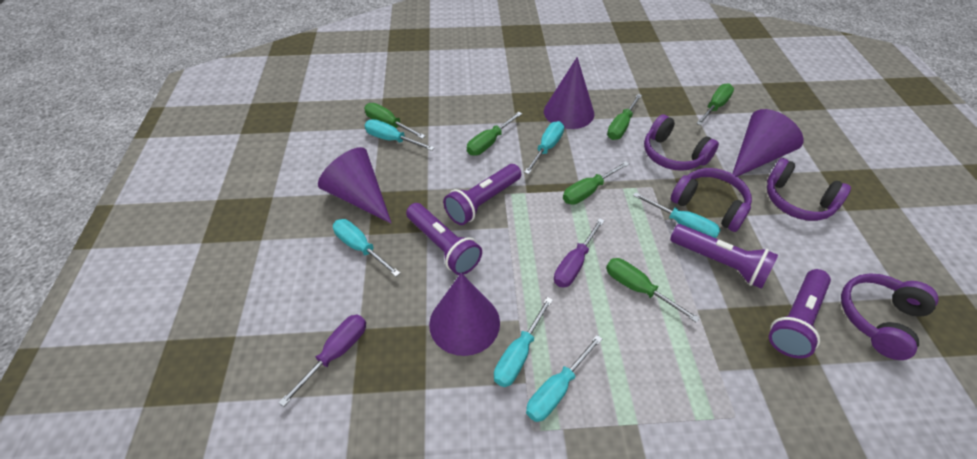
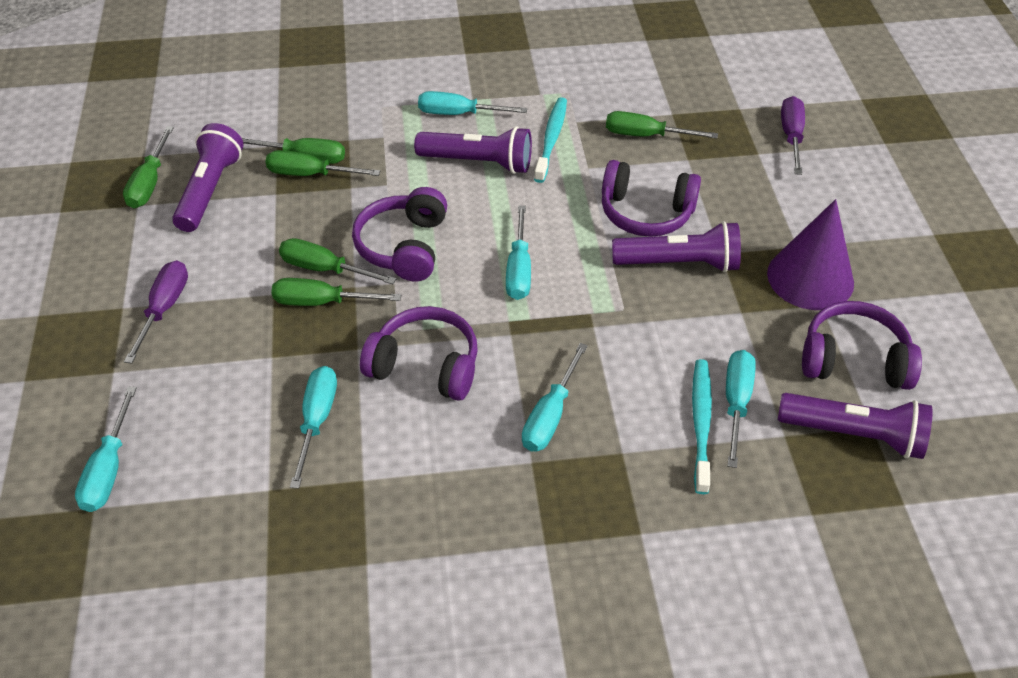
purple cone: 4 -> 1
turquoise toothbrush: 0 -> 2

